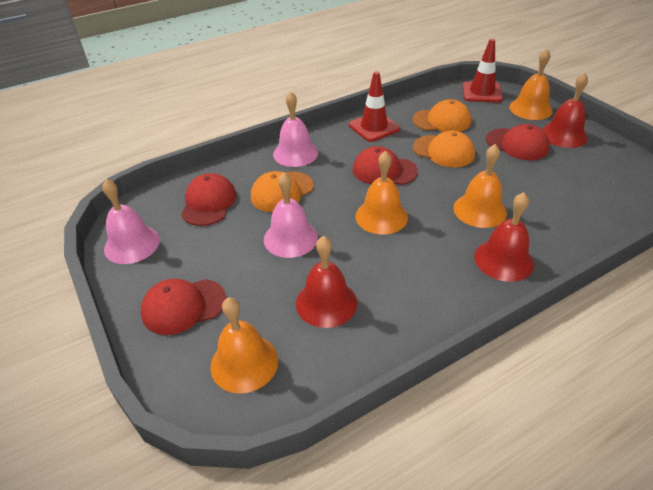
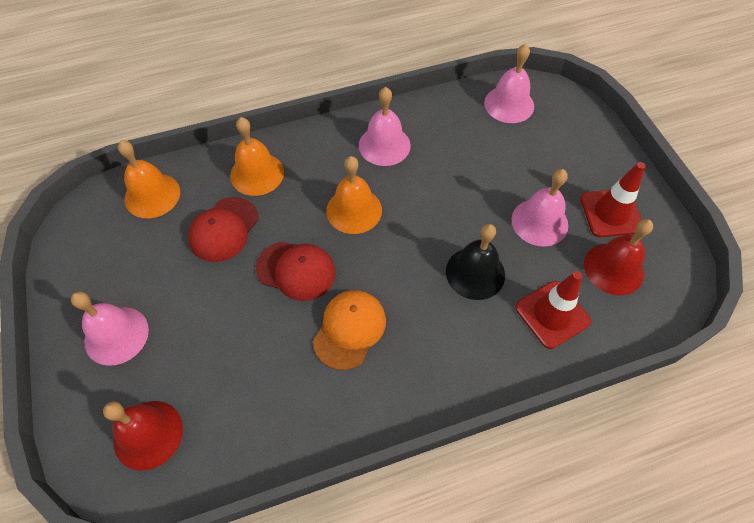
black bell: 0 -> 1
orange bell: 4 -> 3
orange cap: 3 -> 1
pink bell: 3 -> 4
red bell: 3 -> 2
red cap: 4 -> 2

